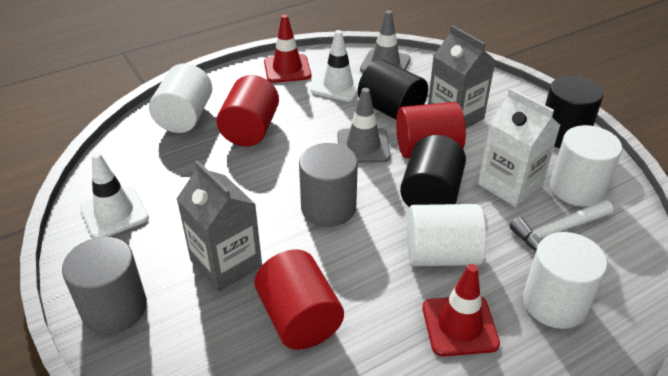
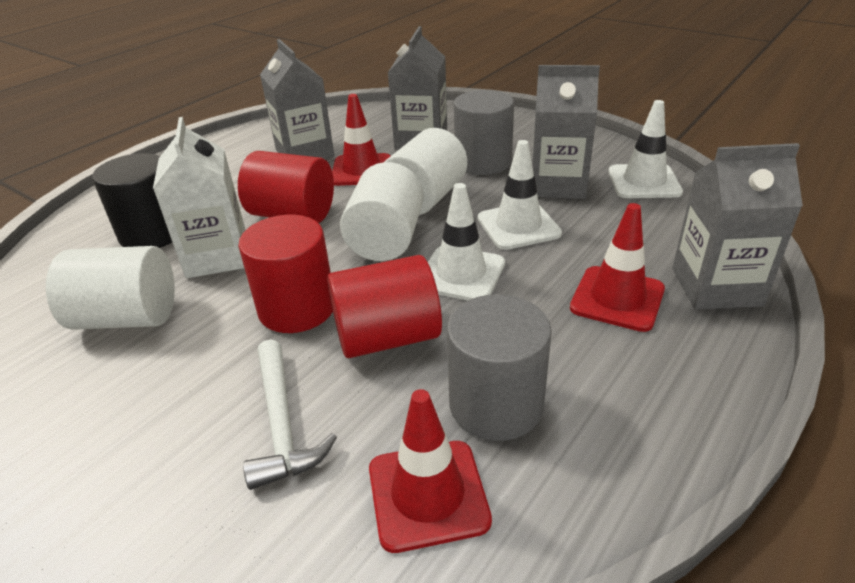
black cylinder: 3 -> 1
grey carton: 2 -> 4
grey traffic cone: 2 -> 0
red traffic cone: 2 -> 3
white cylinder: 4 -> 3
white traffic cone: 2 -> 3

